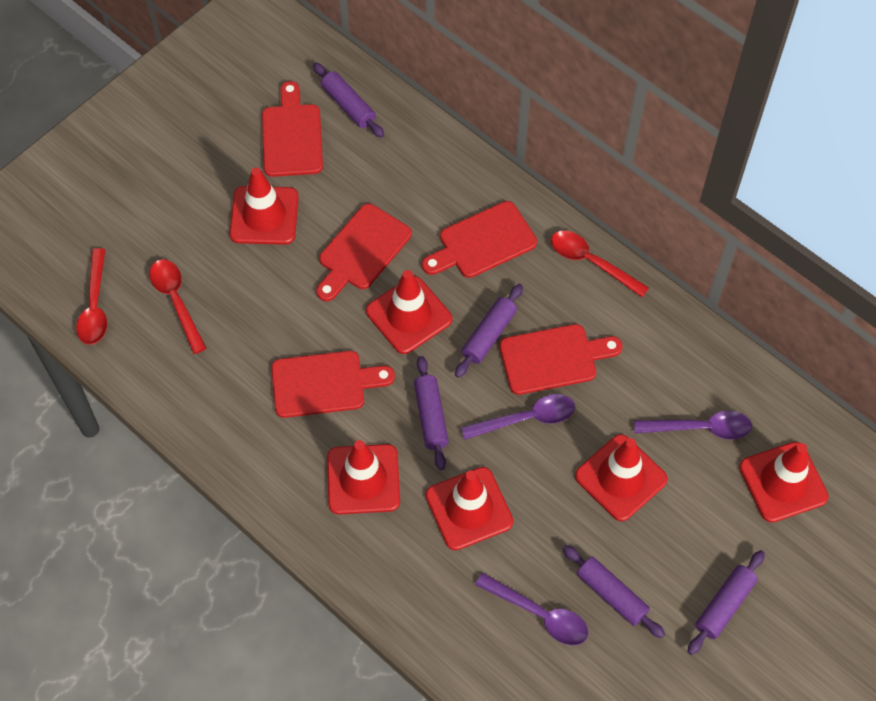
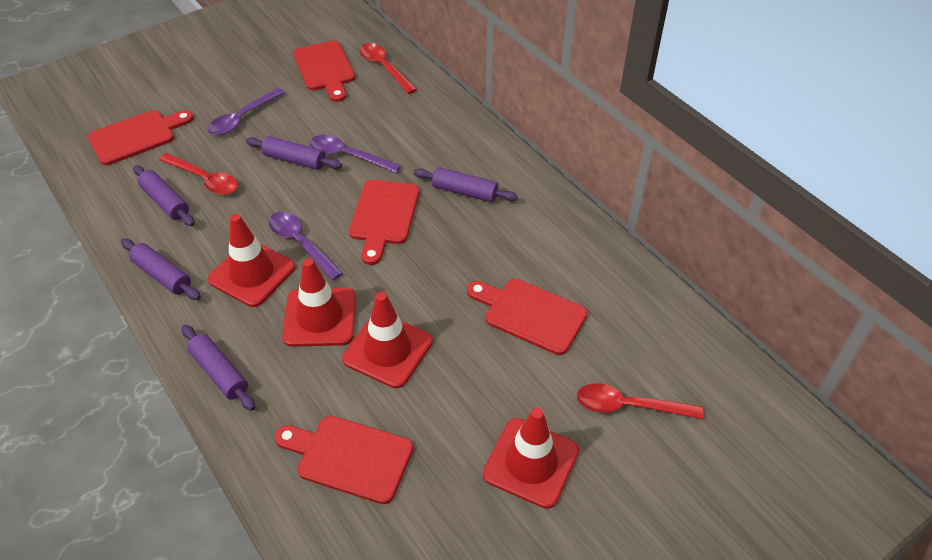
red traffic cone: 6 -> 4

